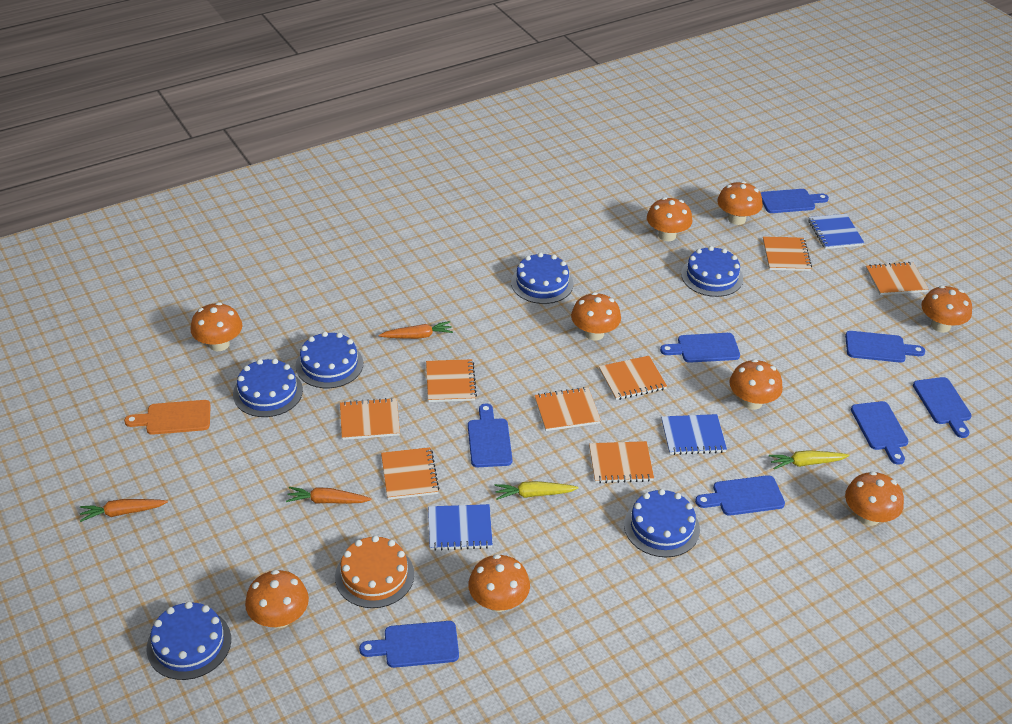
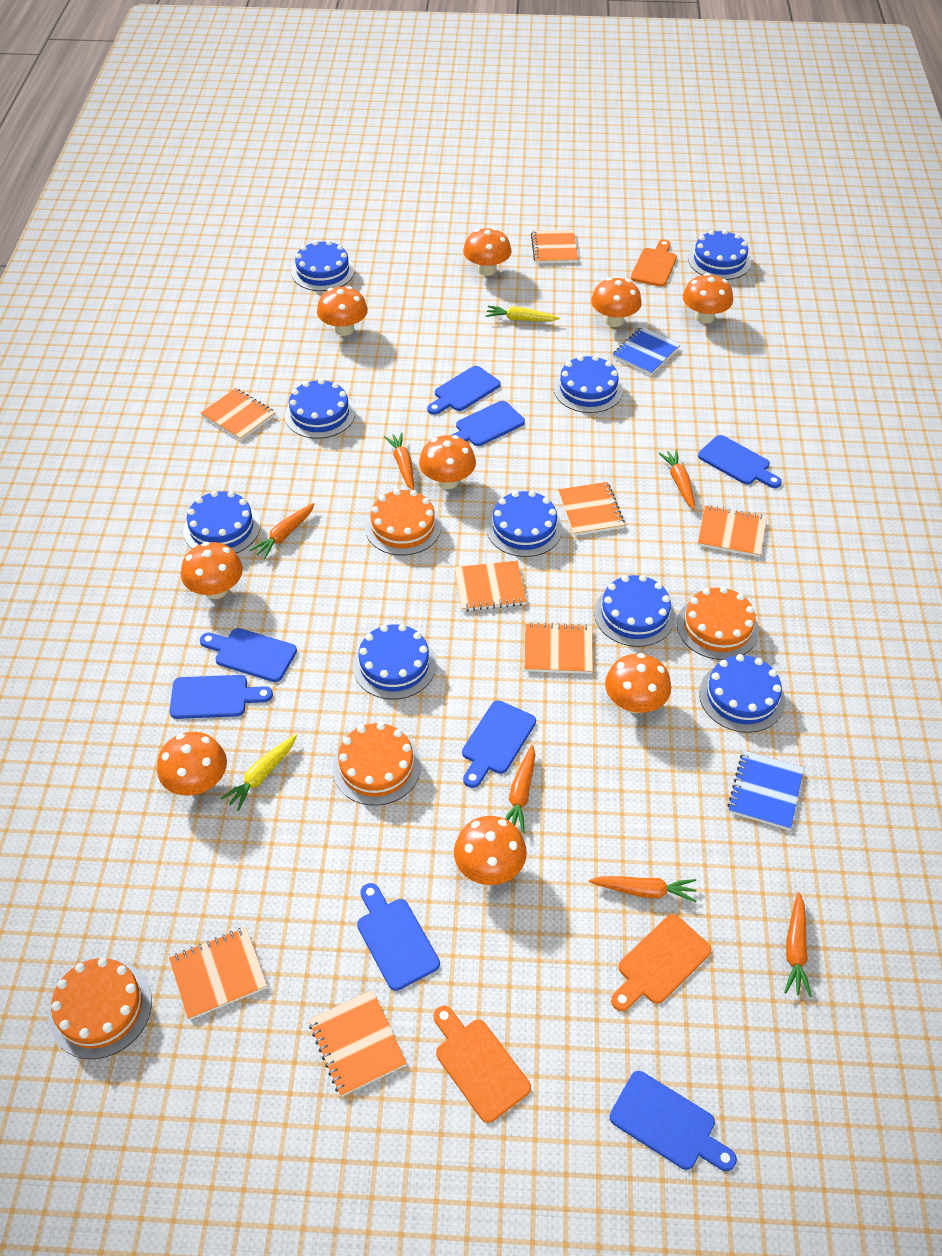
blue cake: 6 -> 9
blue notebook: 3 -> 2
orange cake: 1 -> 4
orange carrot: 3 -> 6
orange cutting board: 1 -> 3

